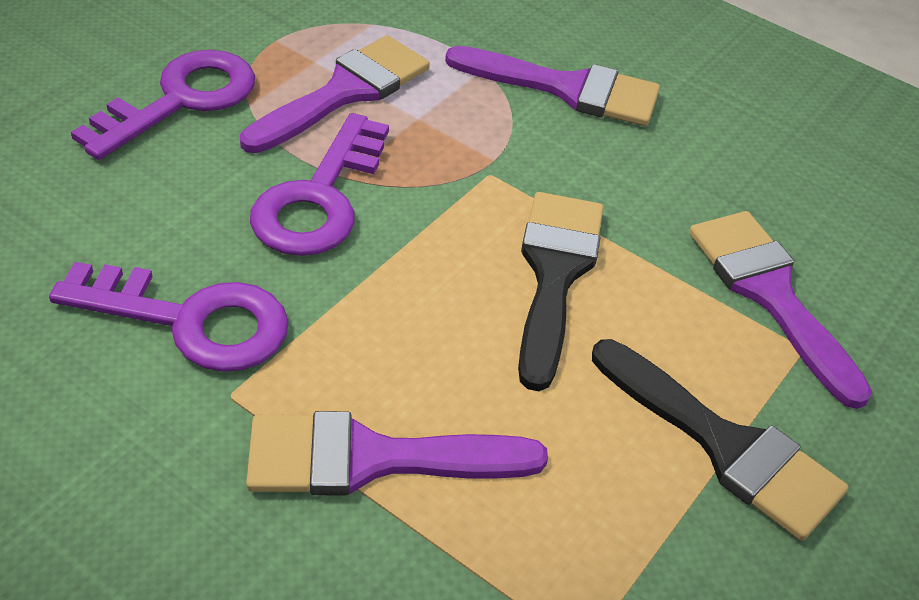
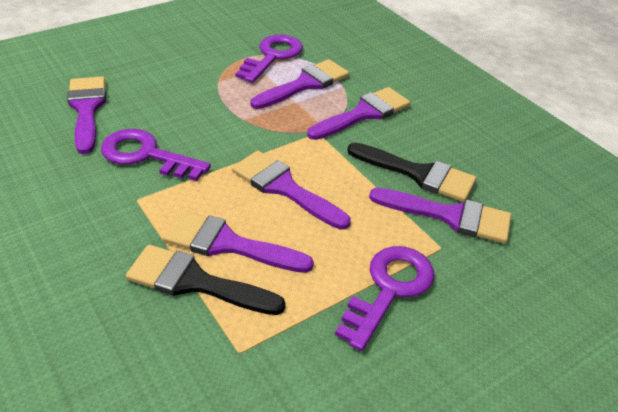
purple brush: 4 -> 6

